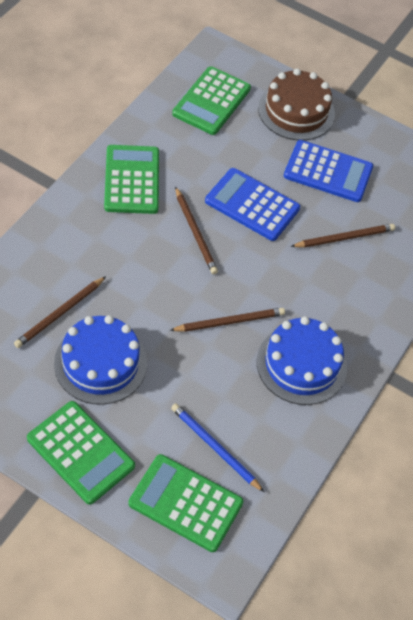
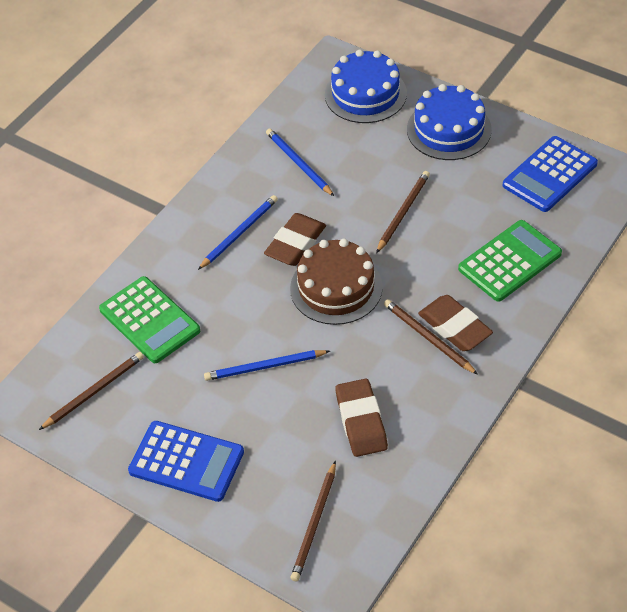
blue pencil: 1 -> 3
brown eraser: 0 -> 3
green calculator: 4 -> 2

